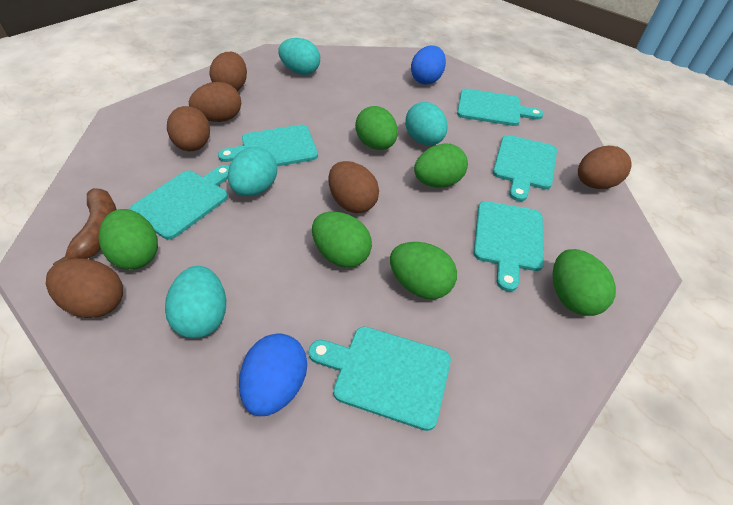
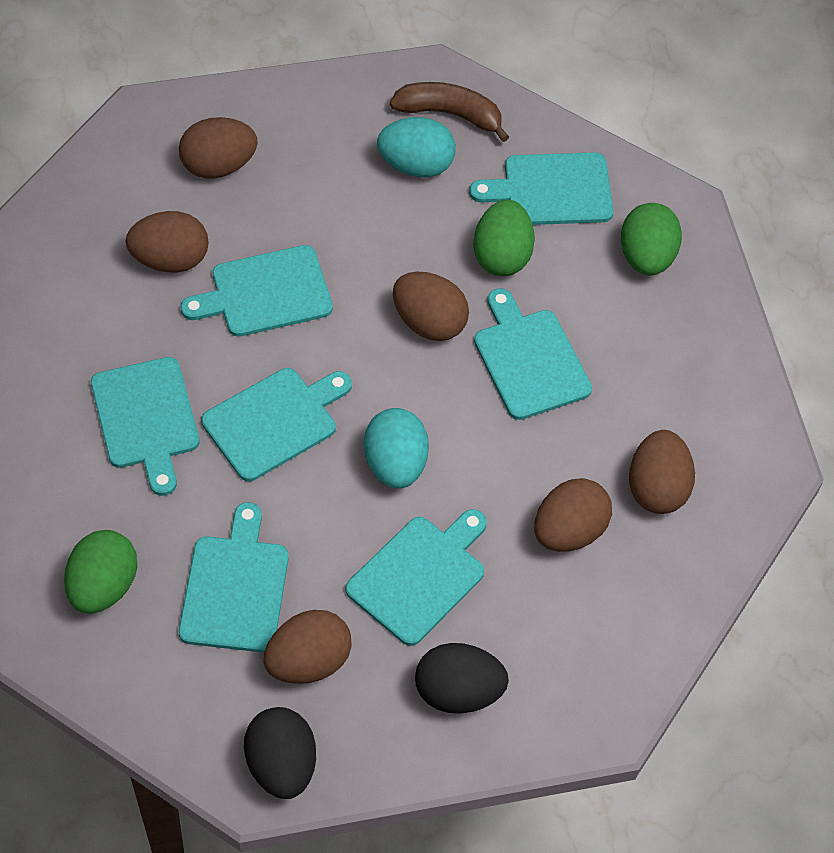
black egg: 0 -> 2
blue egg: 2 -> 0
green egg: 6 -> 3
turquoise cutting board: 6 -> 7
turquoise egg: 4 -> 2

